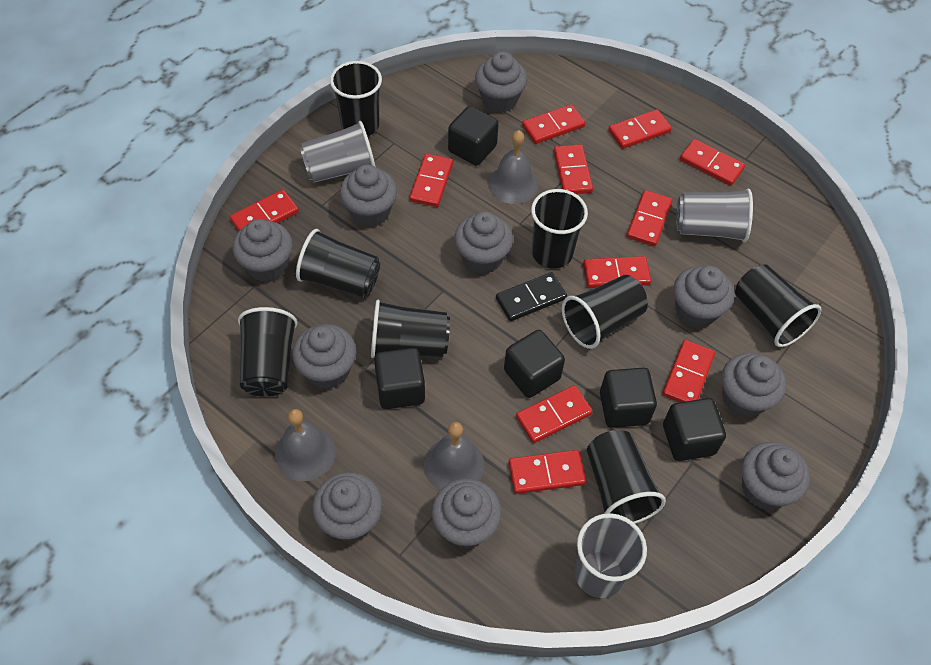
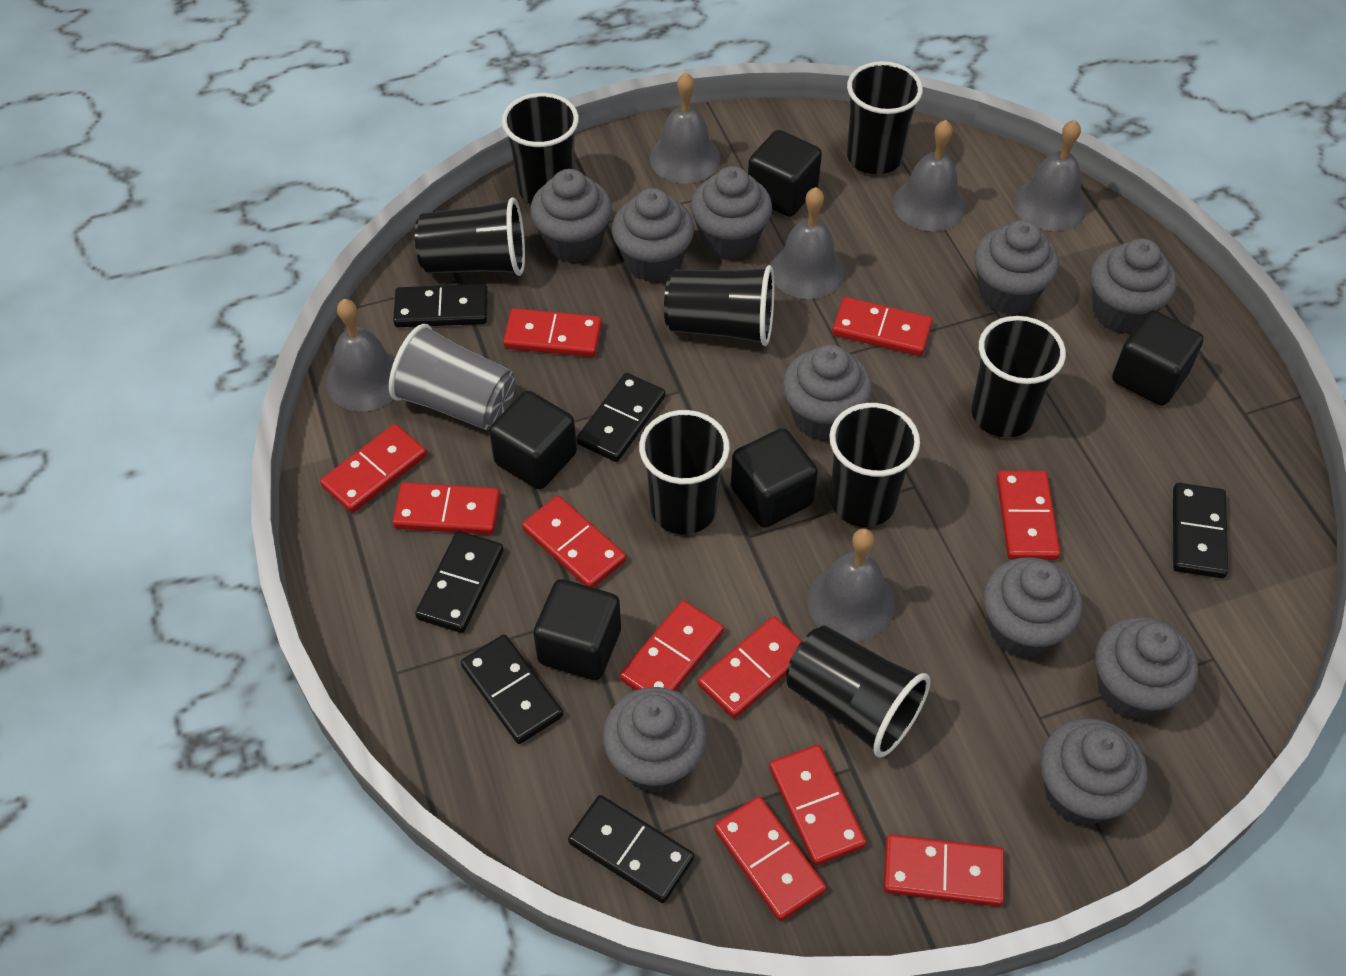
black domino: 1 -> 6
grey bell: 3 -> 6
grey cup: 3 -> 1

